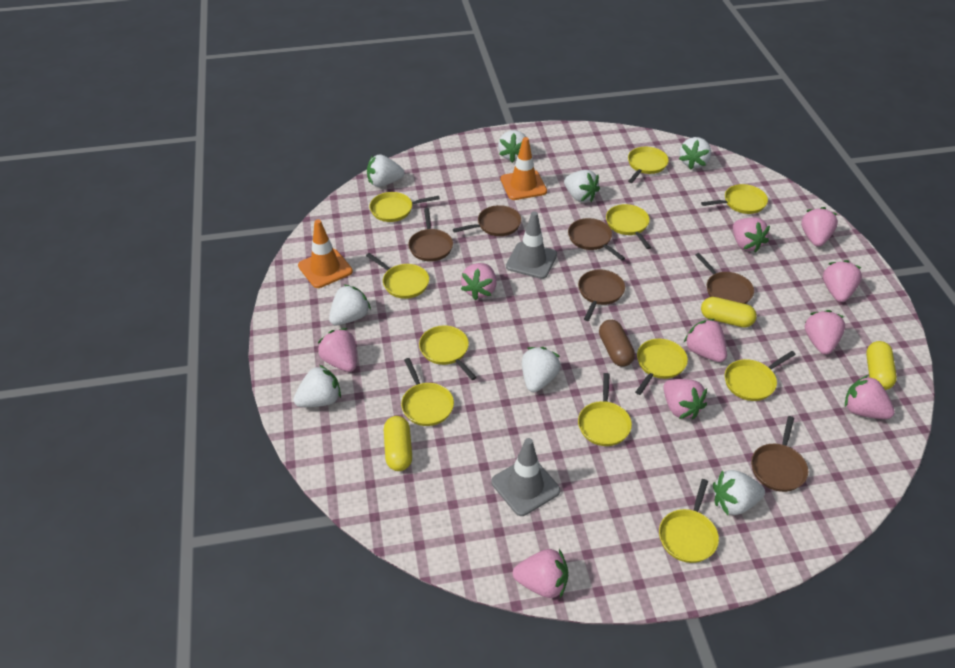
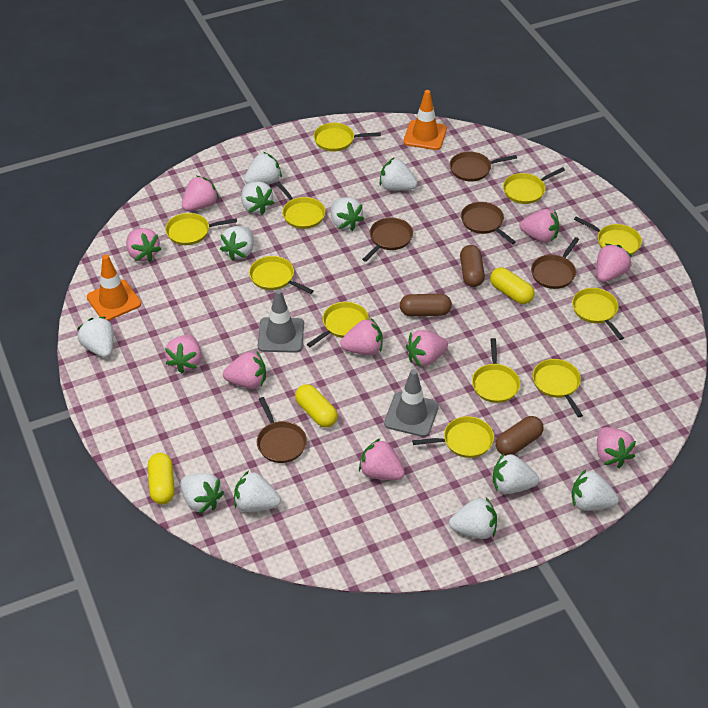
brown capsule: 1 -> 3
brown pan: 6 -> 5
white strawberry: 8 -> 11

